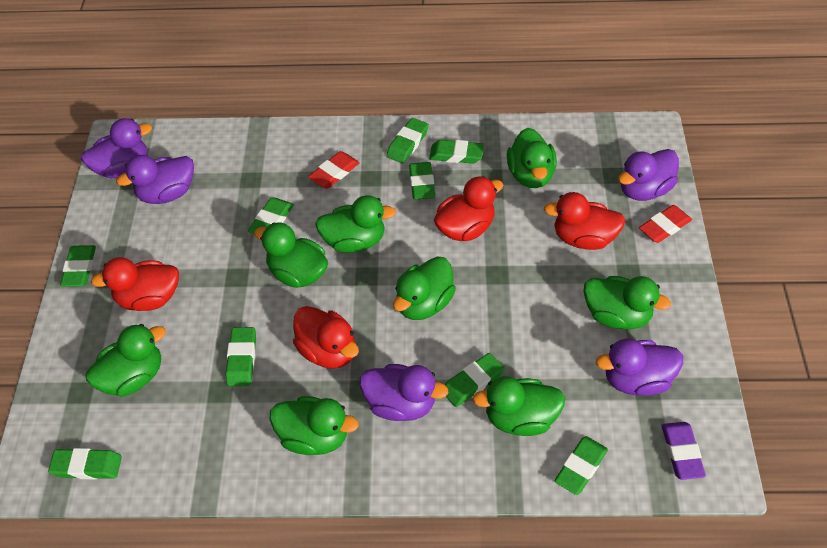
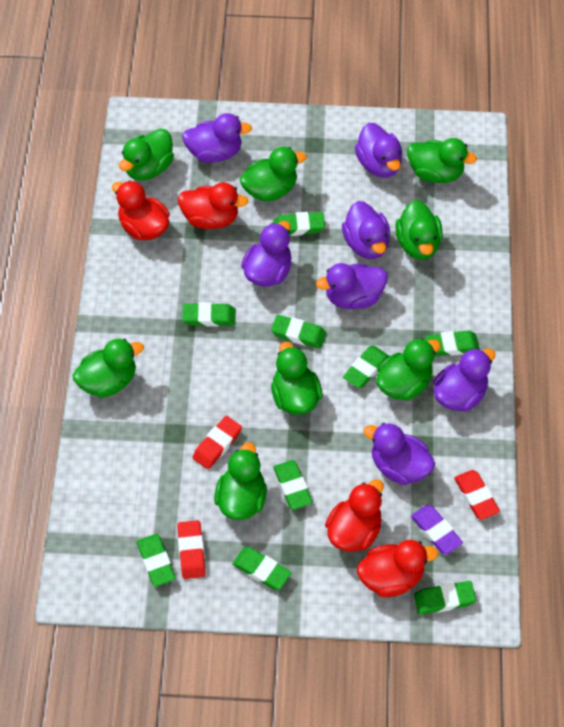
purple duck: 5 -> 7
red eraser: 2 -> 3

